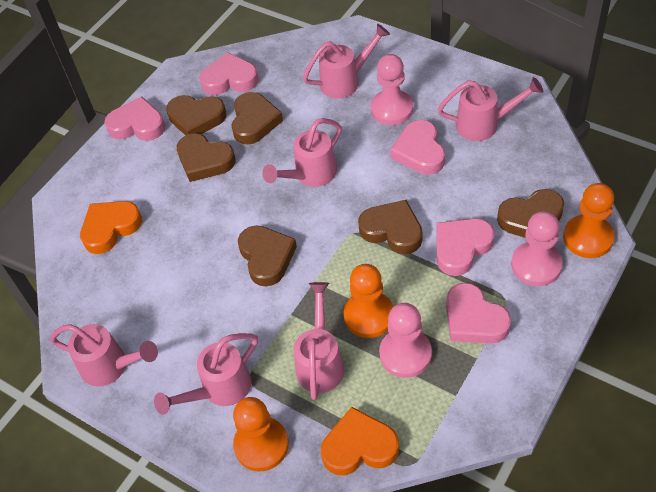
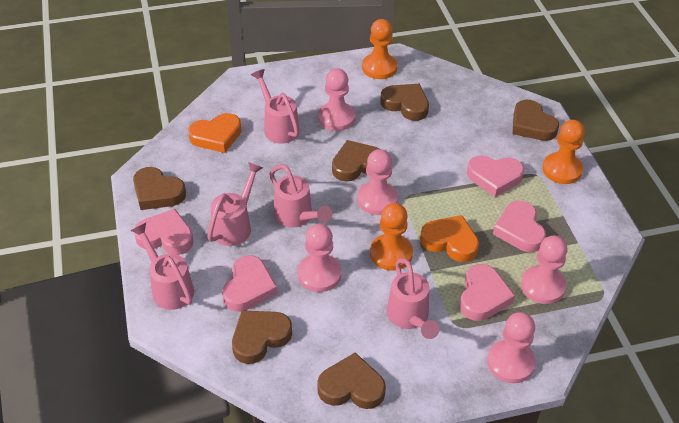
pink pawn: 3 -> 5
pink watering can: 6 -> 5

